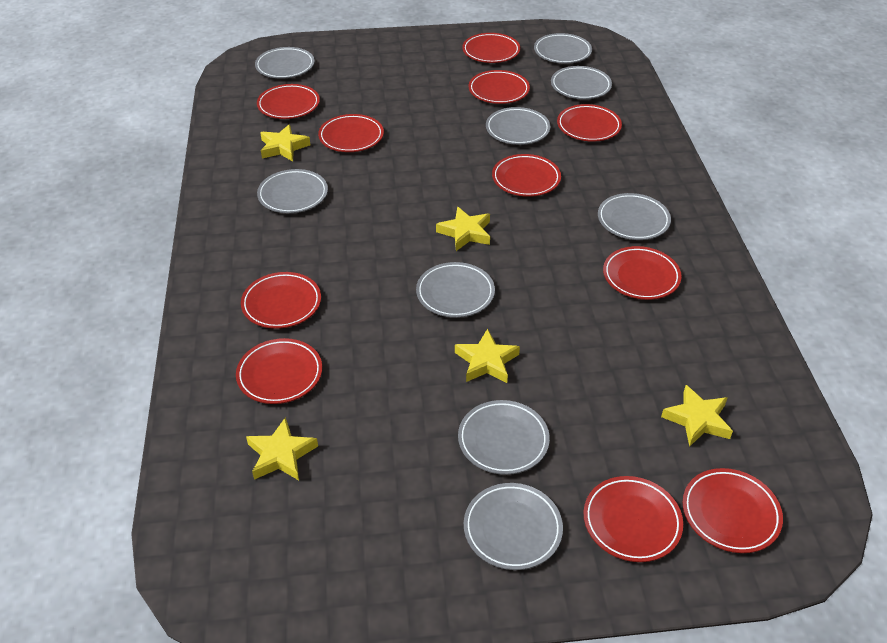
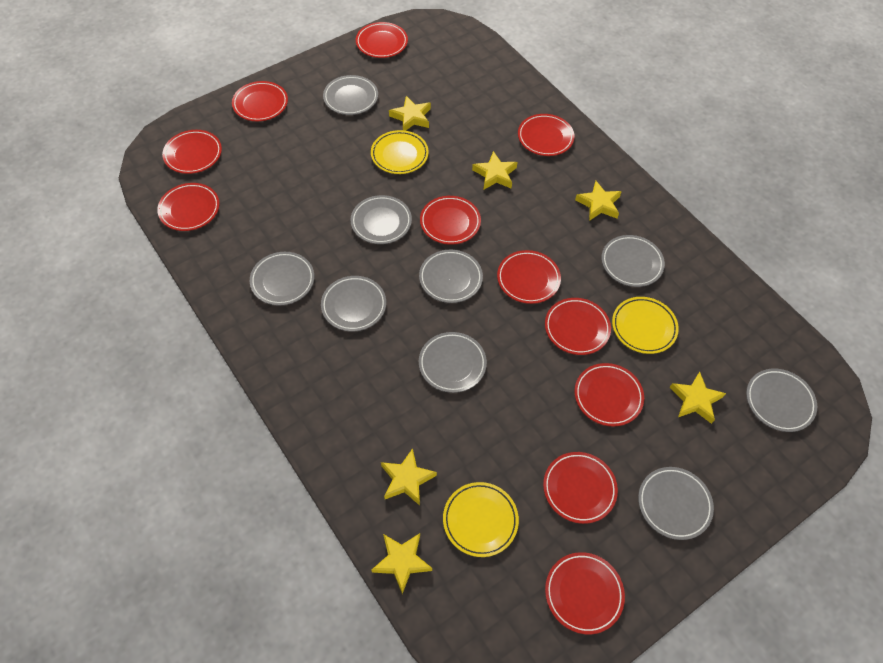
yellow plate: 0 -> 3
yellow star: 5 -> 6

